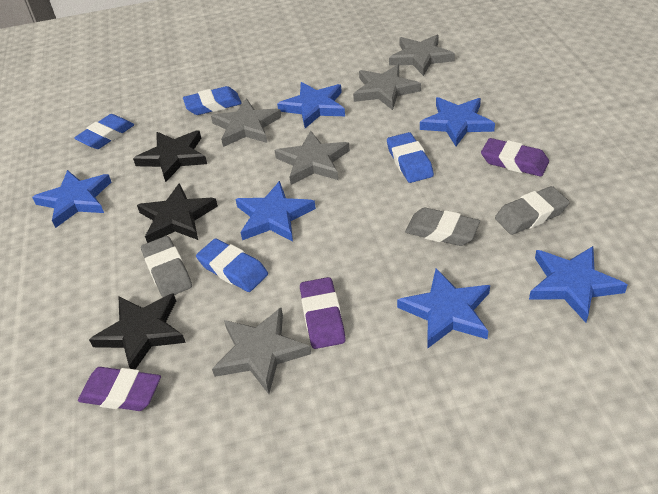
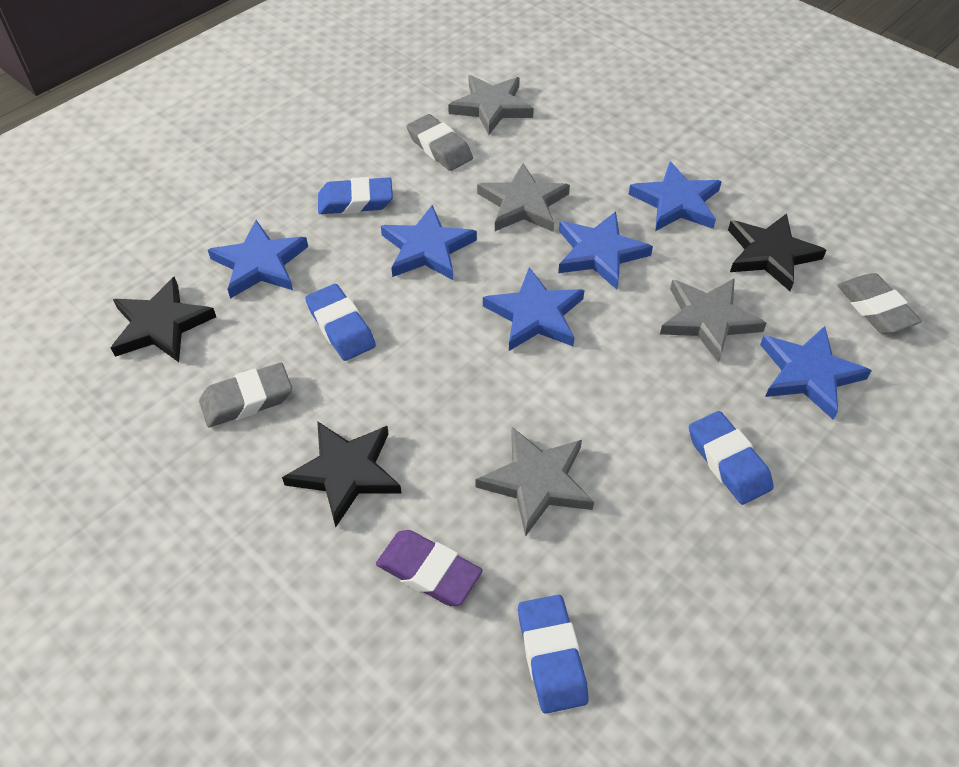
grey star: 5 -> 4
purple eraser: 3 -> 1

